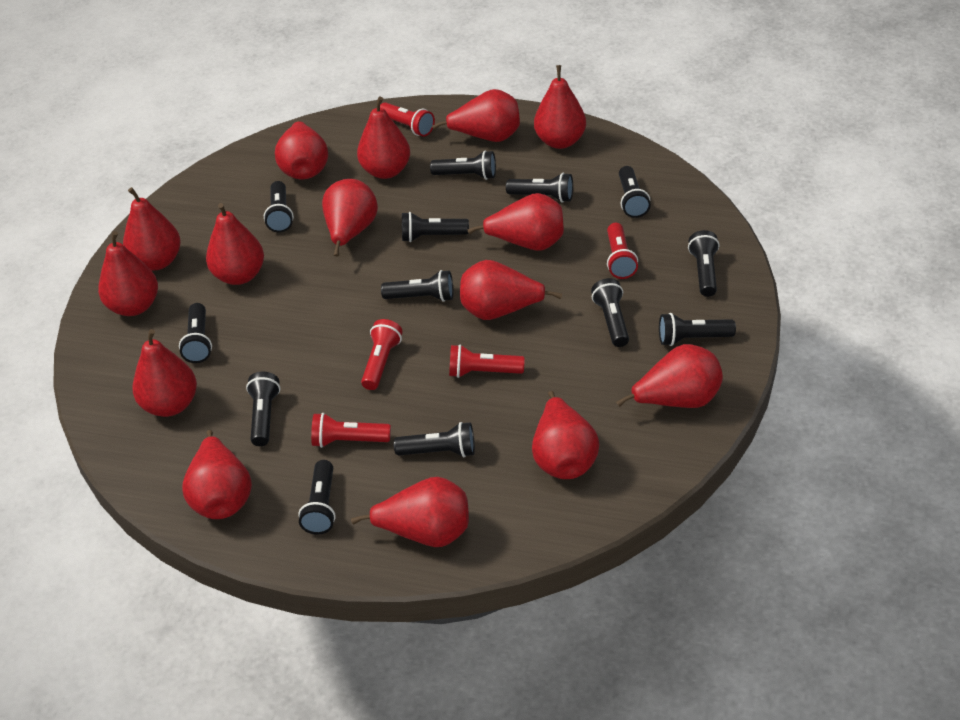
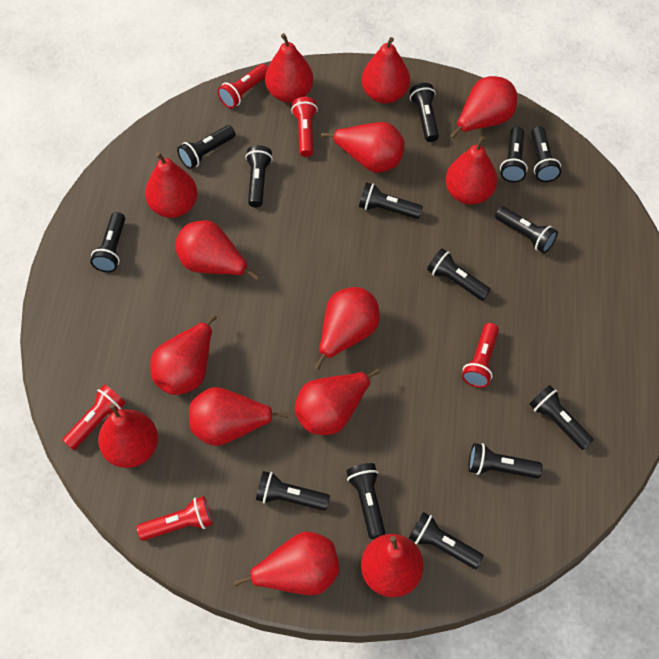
black flashlight: 13 -> 14
red pear: 15 -> 14

